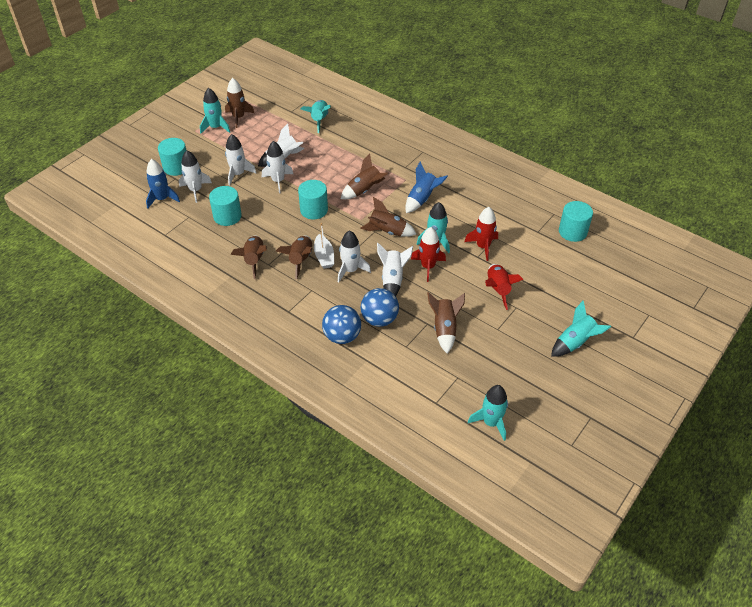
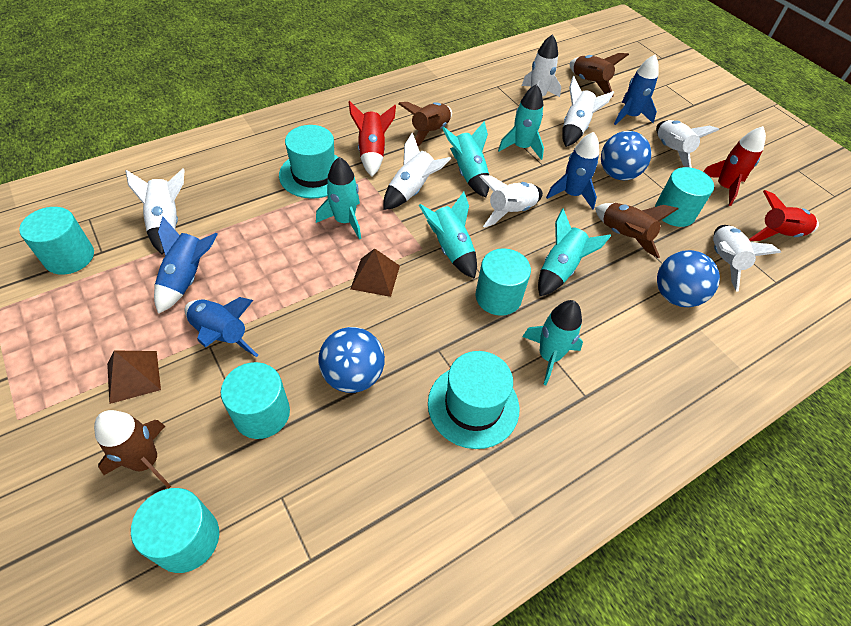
blue ball: 2 -> 3
blue rocket: 2 -> 4
brown pyramid: 0 -> 2
brown rocket: 6 -> 4
turquoise cylinder: 4 -> 5
turquoise hat: 0 -> 2
turquoise rocket: 5 -> 6
white boat: 1 -> 0
white rocket: 6 -> 7

